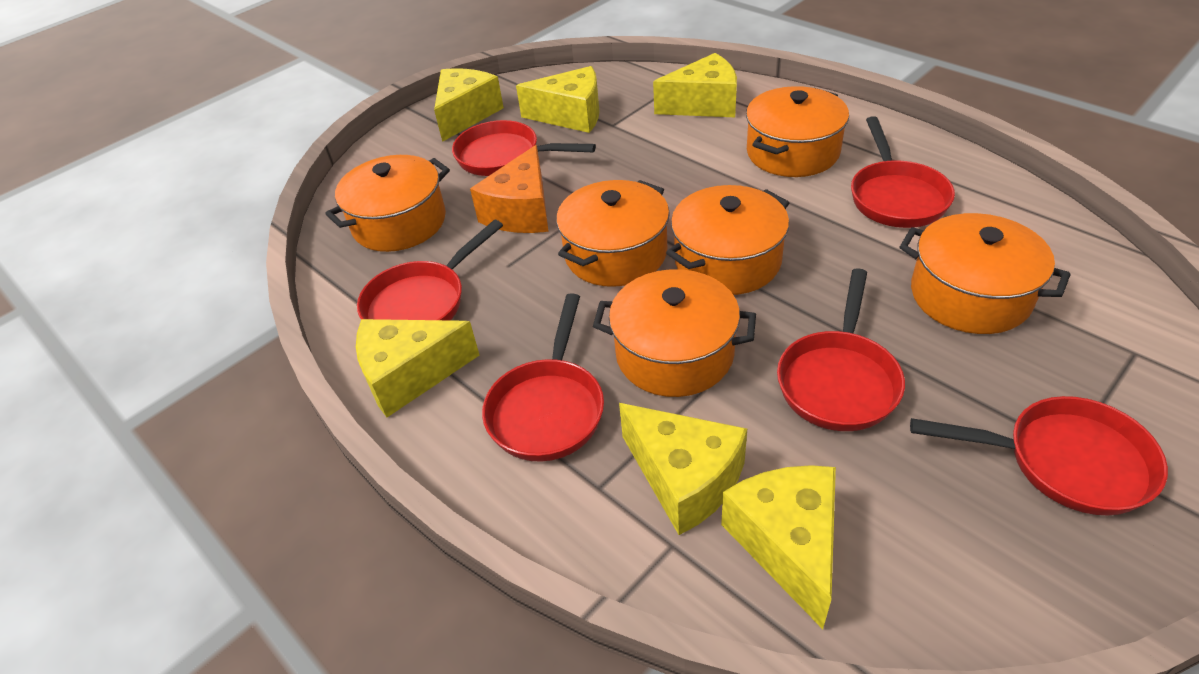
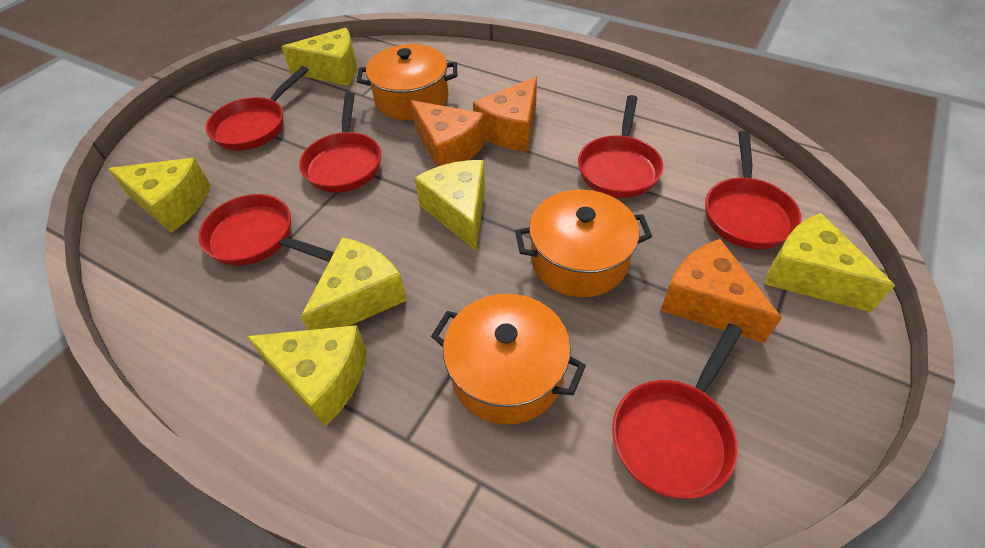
orange cheese: 1 -> 3
orange pot: 6 -> 3

